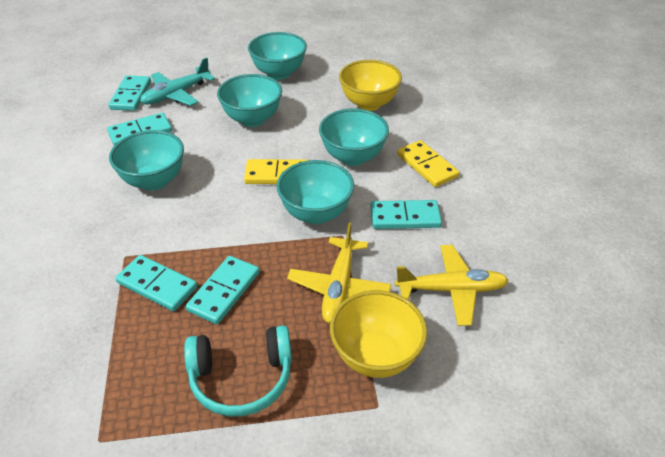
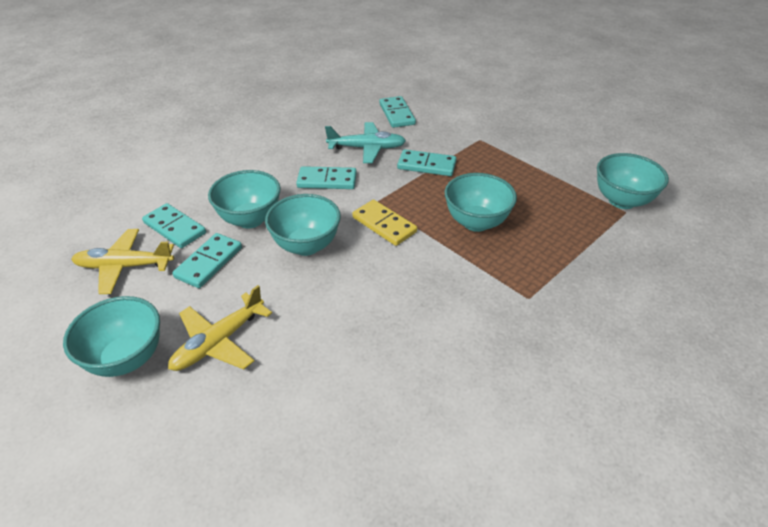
turquoise headphones: 1 -> 0
yellow bowl: 2 -> 0
yellow domino: 2 -> 1

